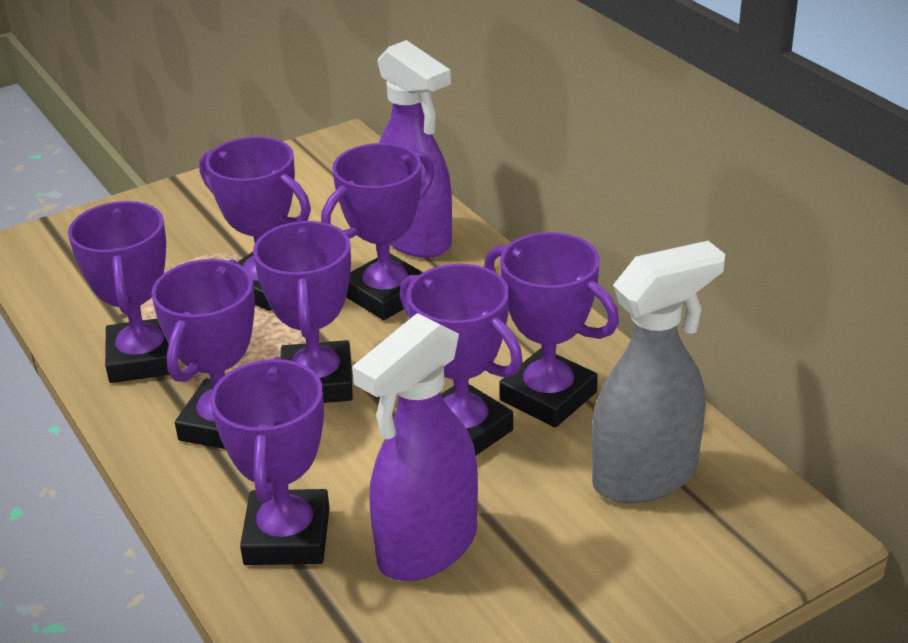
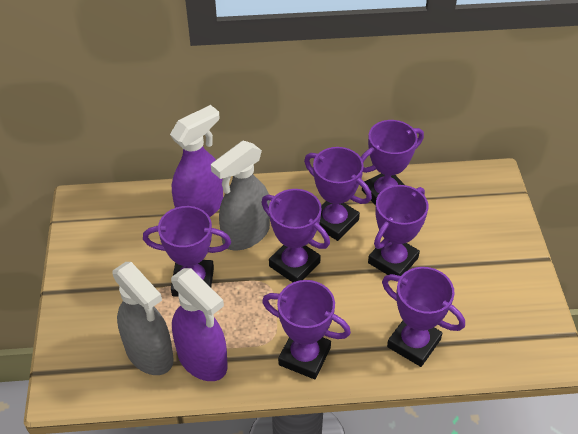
grey spray bottle: 1 -> 2
purple trophy: 8 -> 7

